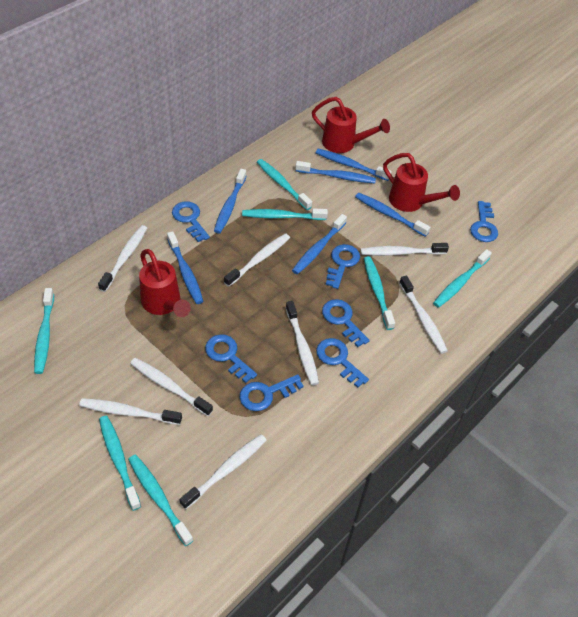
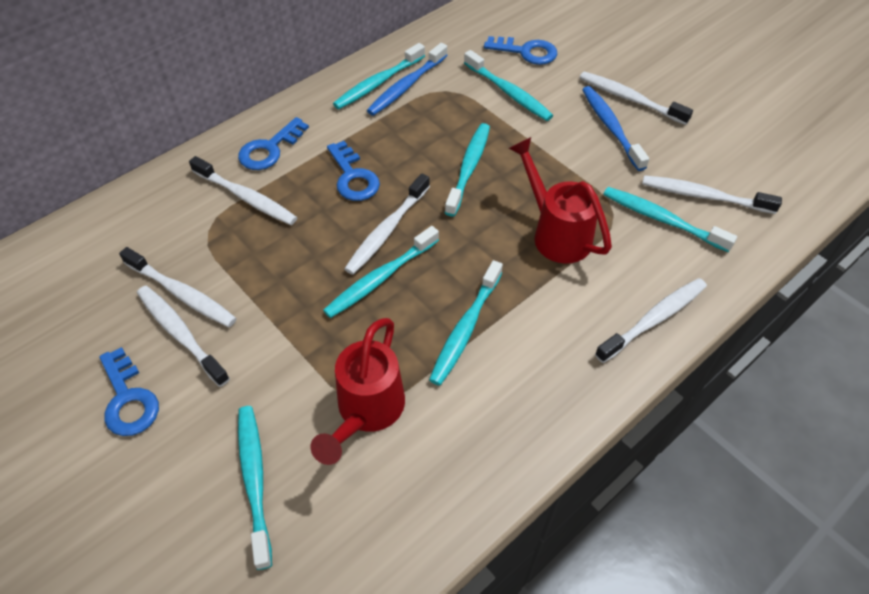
blue key: 7 -> 4
blue toothbrush: 6 -> 2
red watering can: 3 -> 2
white toothbrush: 8 -> 7

